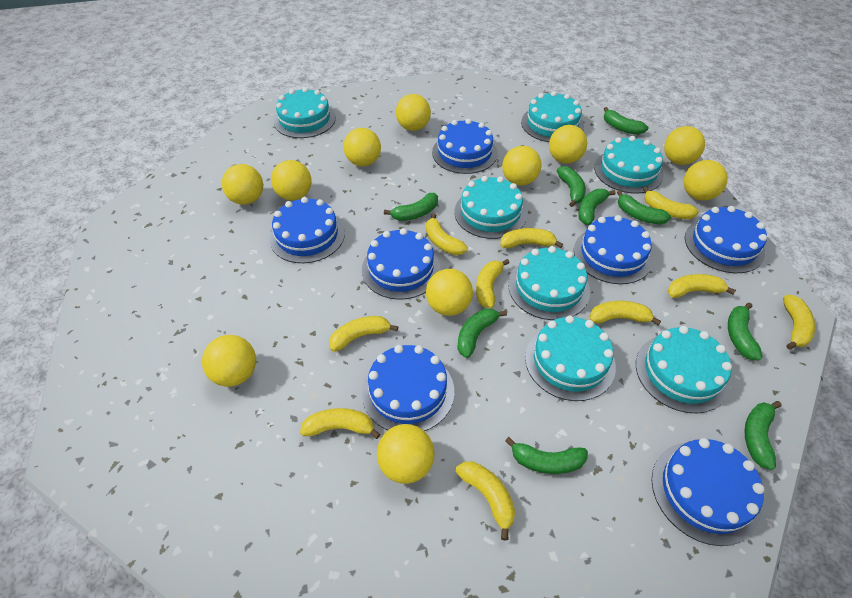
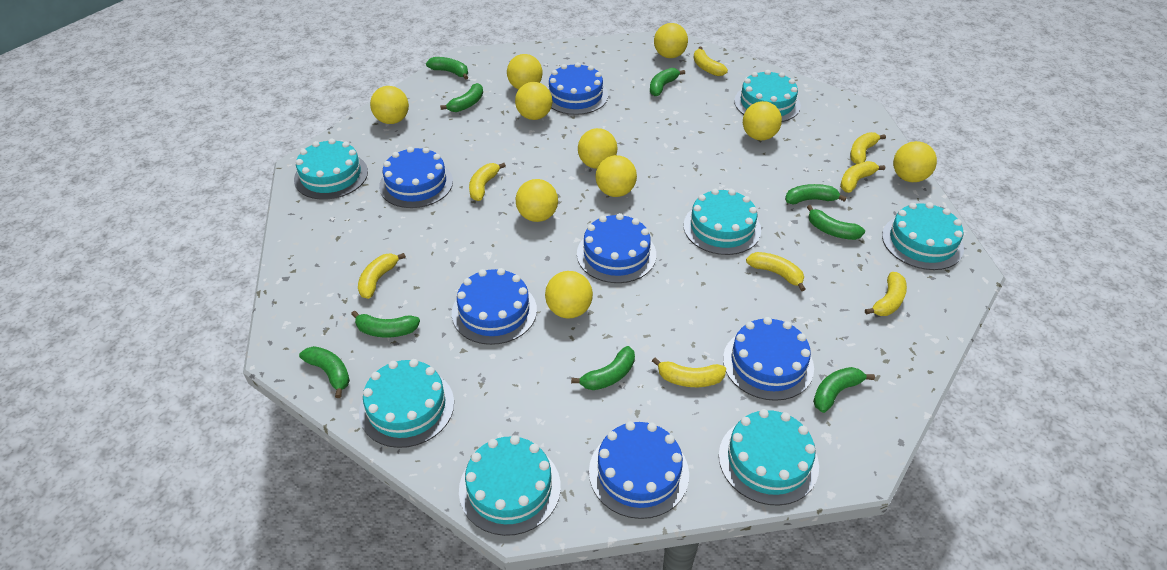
blue cake: 7 -> 6
yellow ball: 11 -> 10
yellow banana: 10 -> 8

